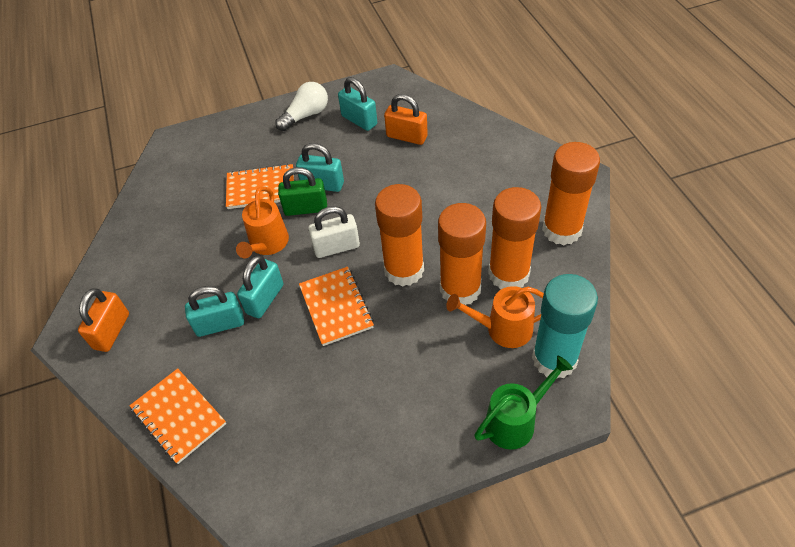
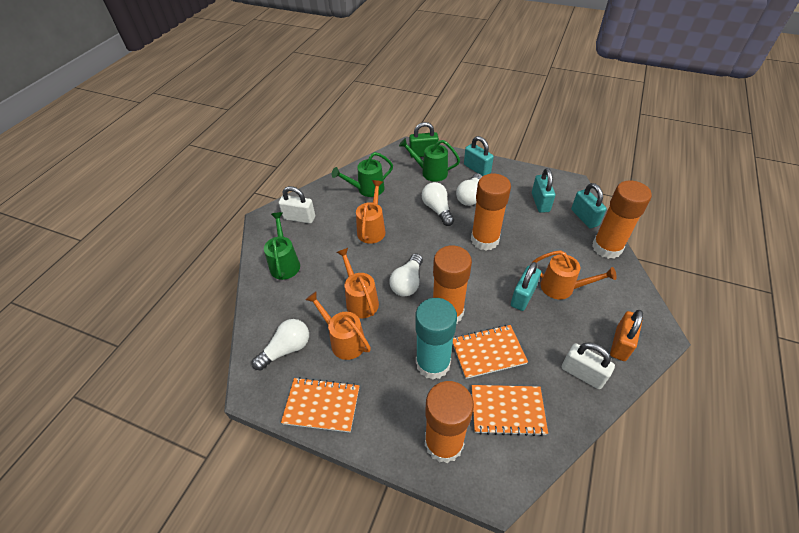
green watering can: 1 -> 3
orange padlock: 2 -> 1
orange watering can: 2 -> 4
white light bulb: 1 -> 4
white padlock: 1 -> 2

